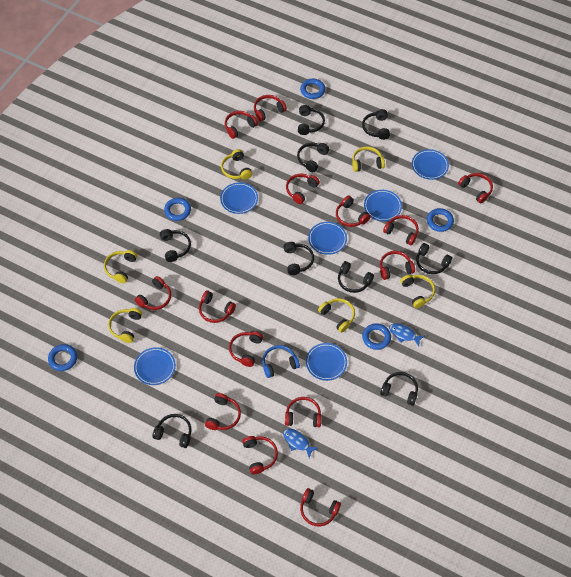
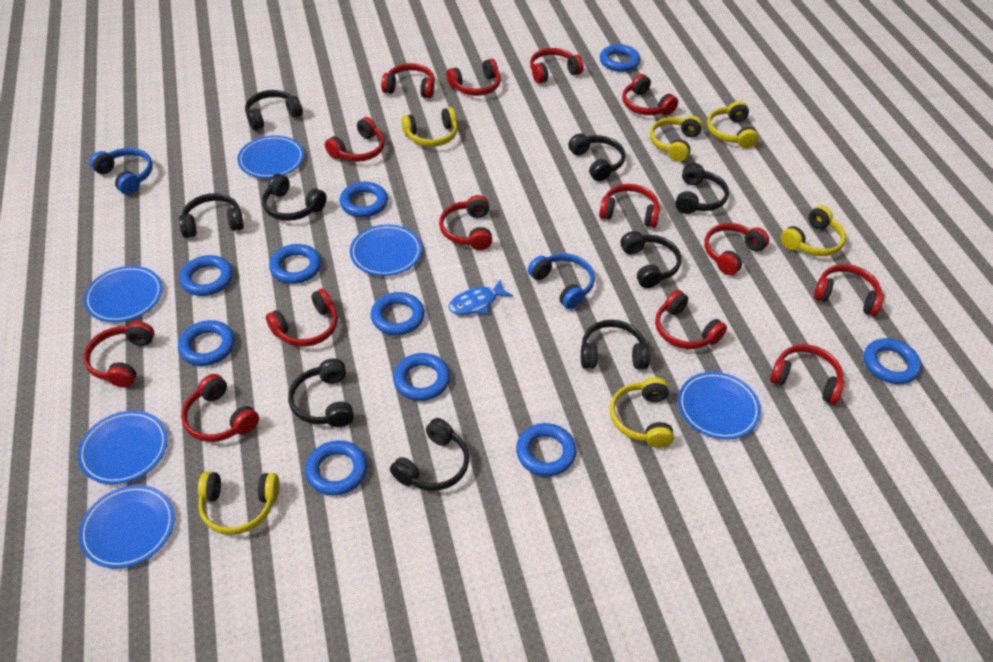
blue fish: 2 -> 1
blue headphones: 1 -> 2
blue ring: 5 -> 10

